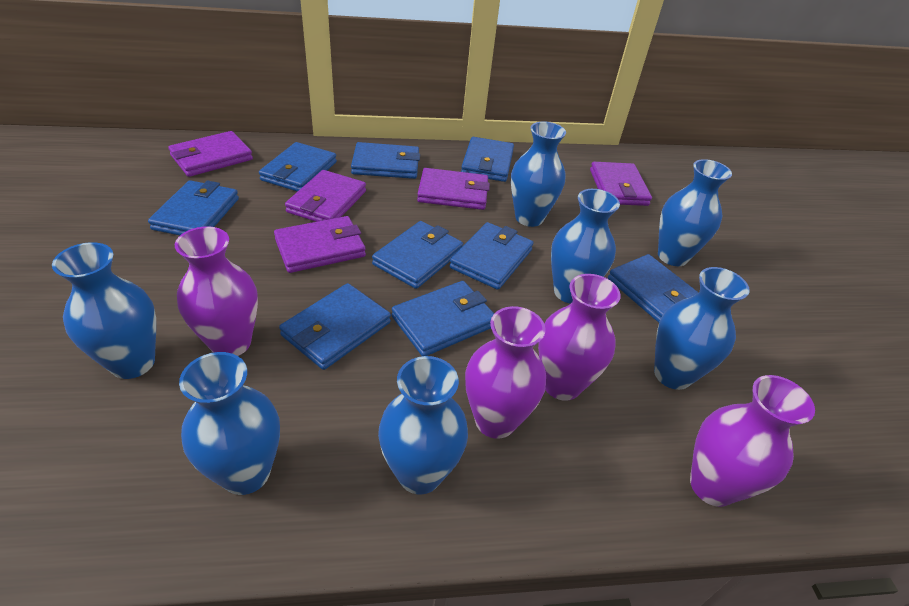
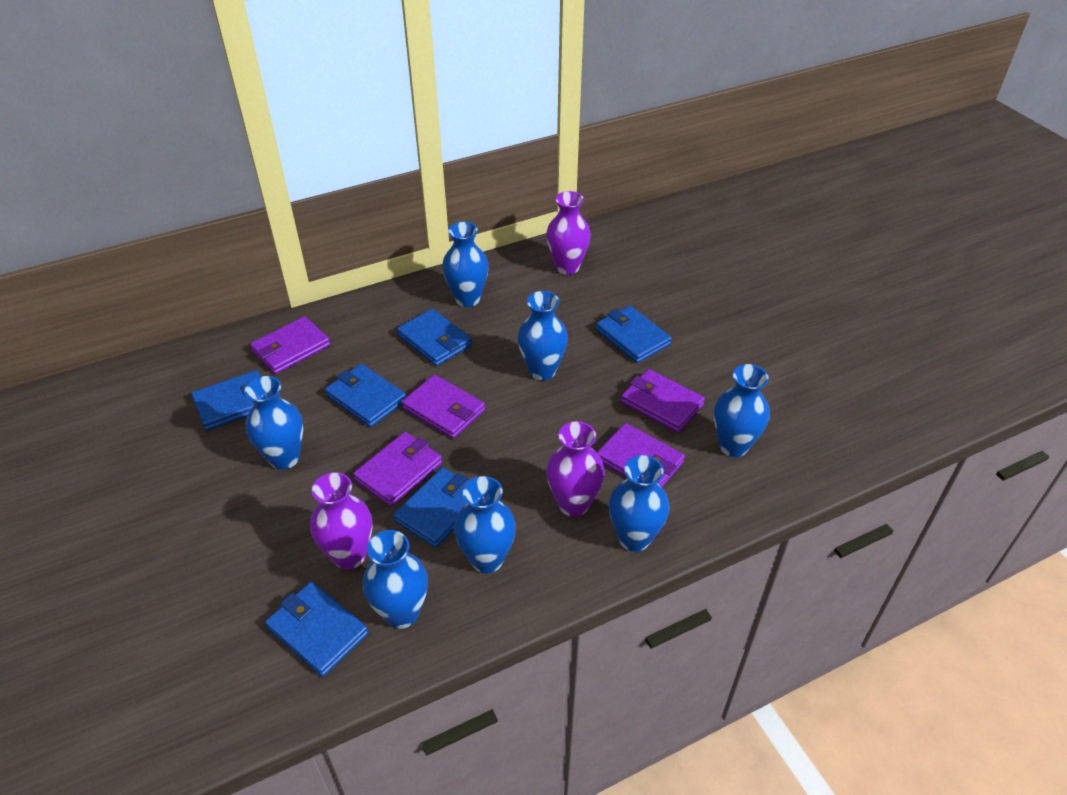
blue wallet: 9 -> 6
purple vase: 4 -> 3

